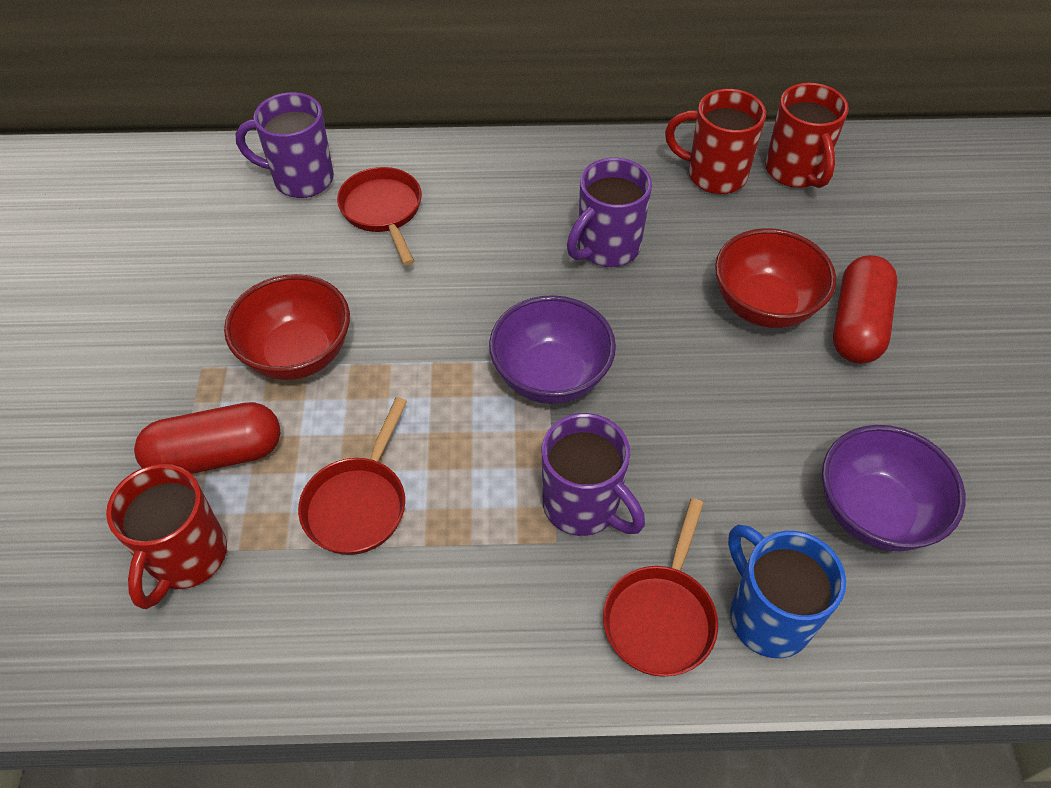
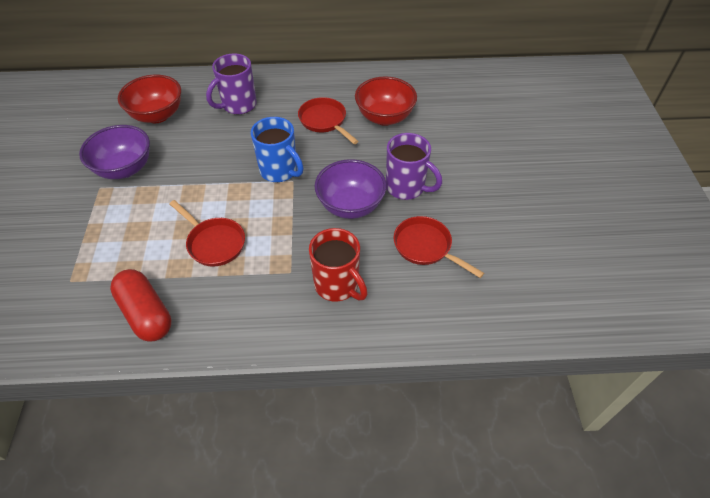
purple mug: 3 -> 2
red capsule: 2 -> 1
red mug: 3 -> 1

